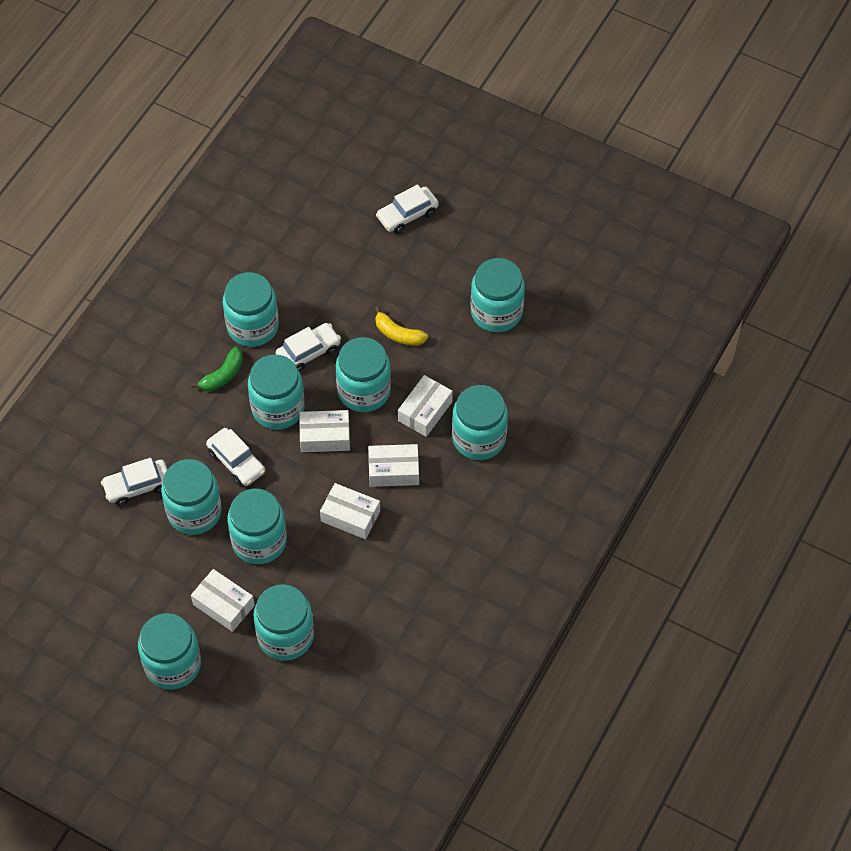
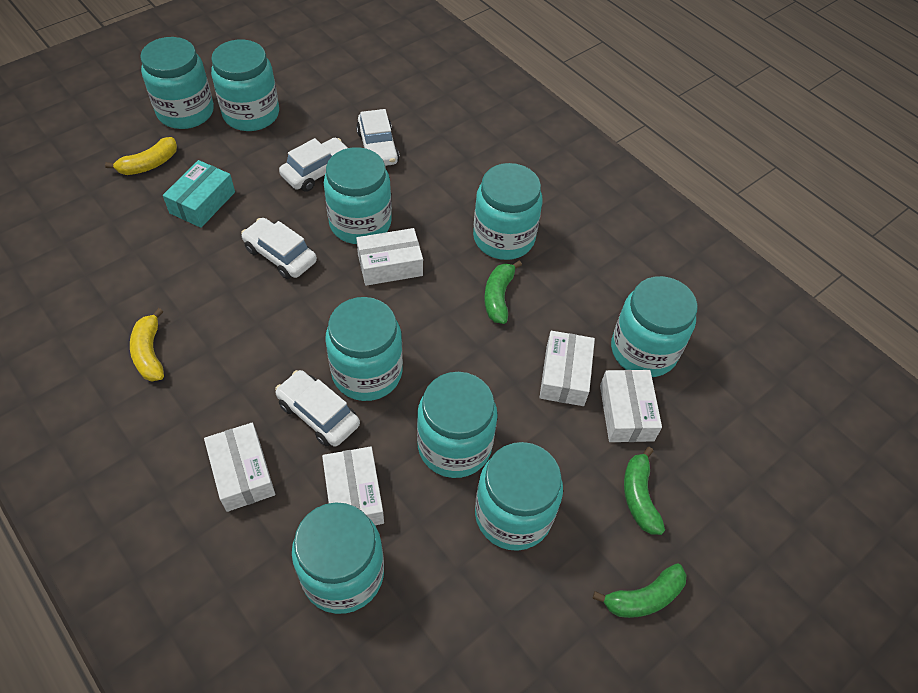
green banana: 1 -> 3
turquoise box: 0 -> 1
yellow banana: 1 -> 2

